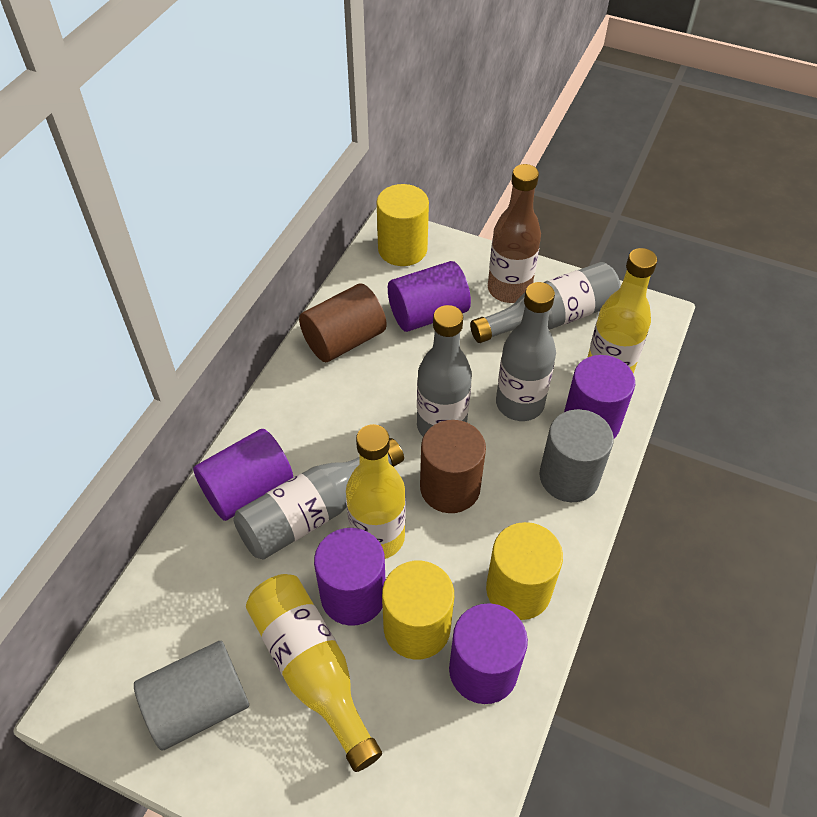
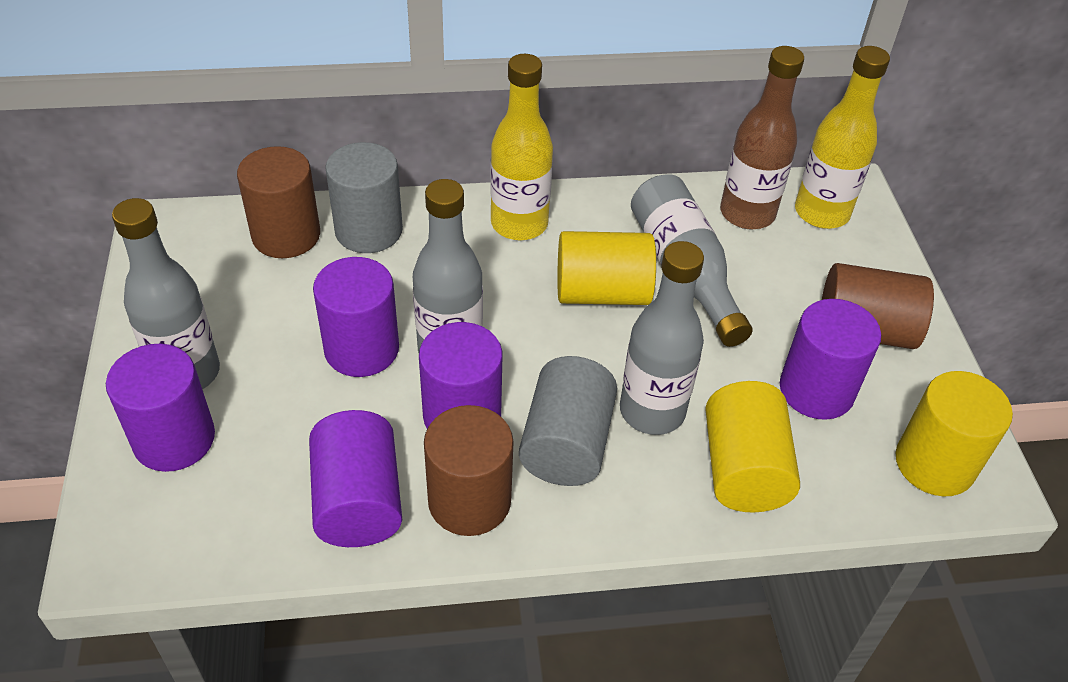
brown cylinder: 2 -> 3
yellow bottle: 3 -> 2

